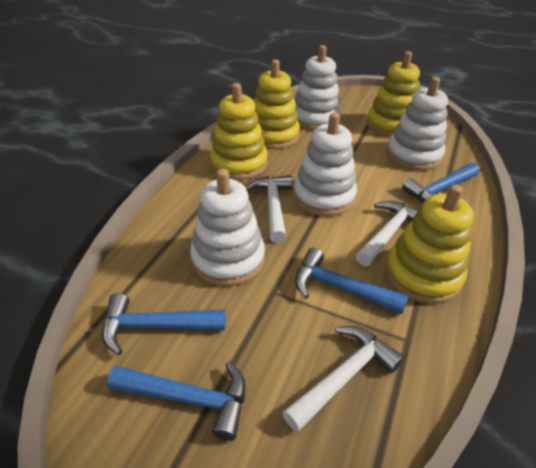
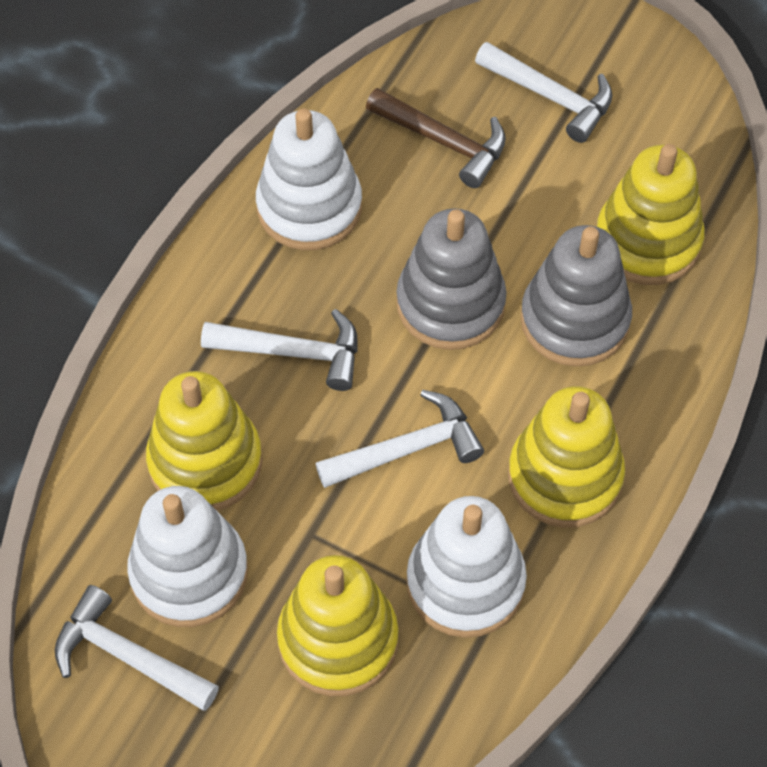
blue hammer: 4 -> 0
brown hammer: 0 -> 1
grey stacking toy: 0 -> 2
white hammer: 3 -> 4
white stacking toy: 4 -> 3

